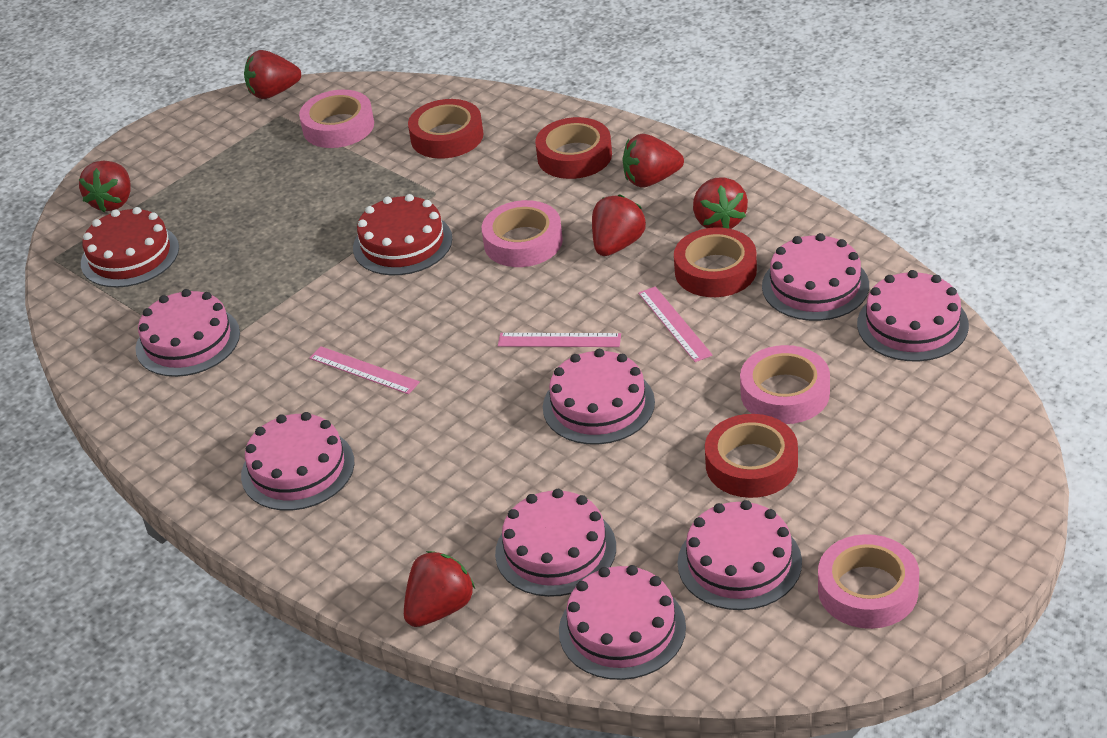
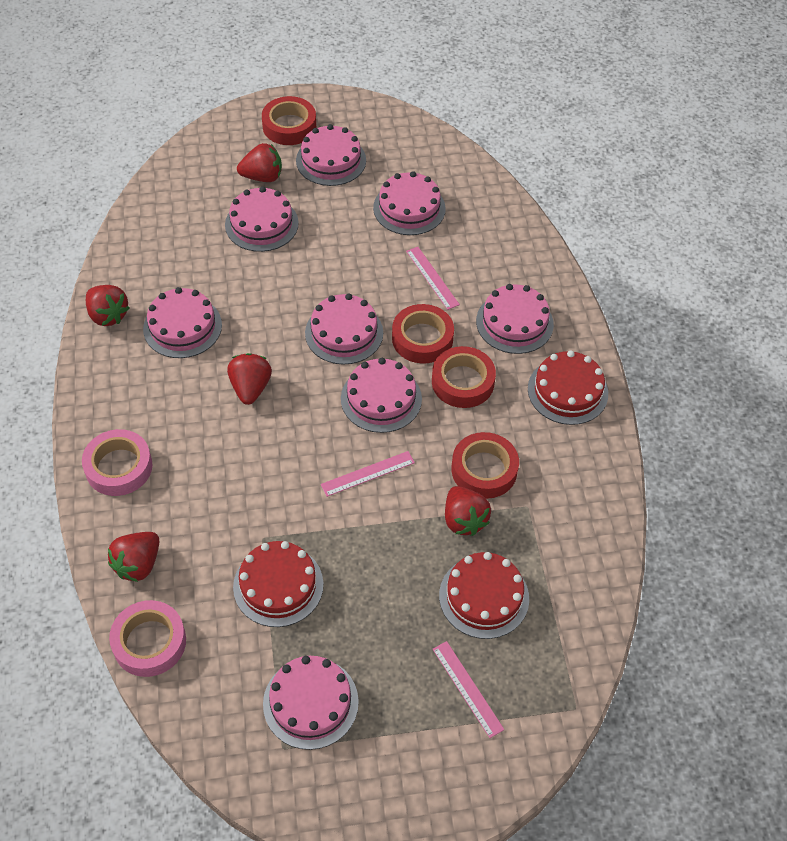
pink tape: 4 -> 2
red cake: 2 -> 3
red strawberry: 6 -> 5

